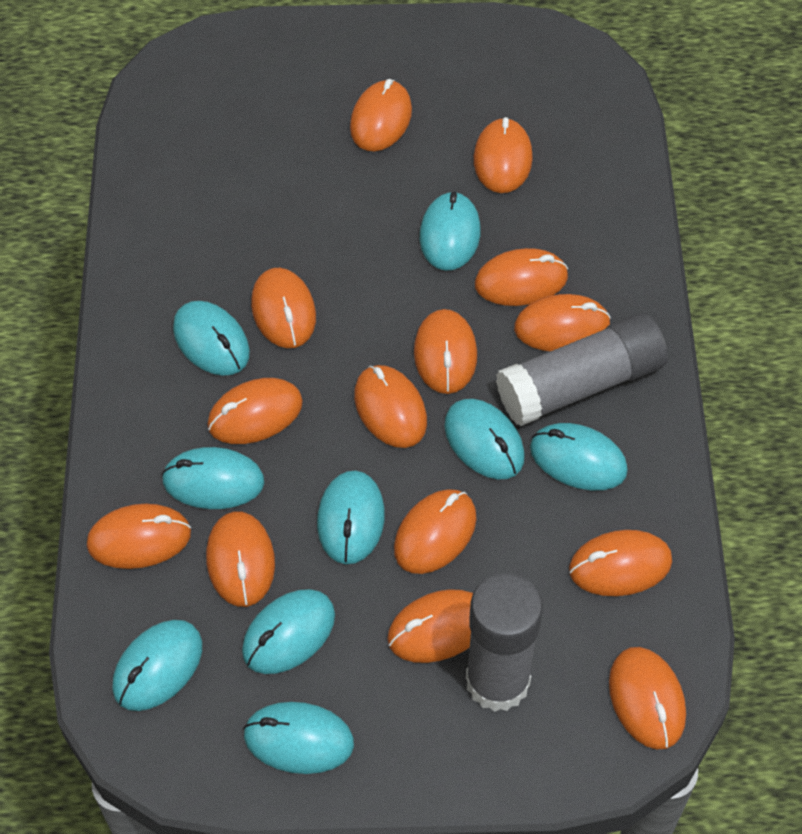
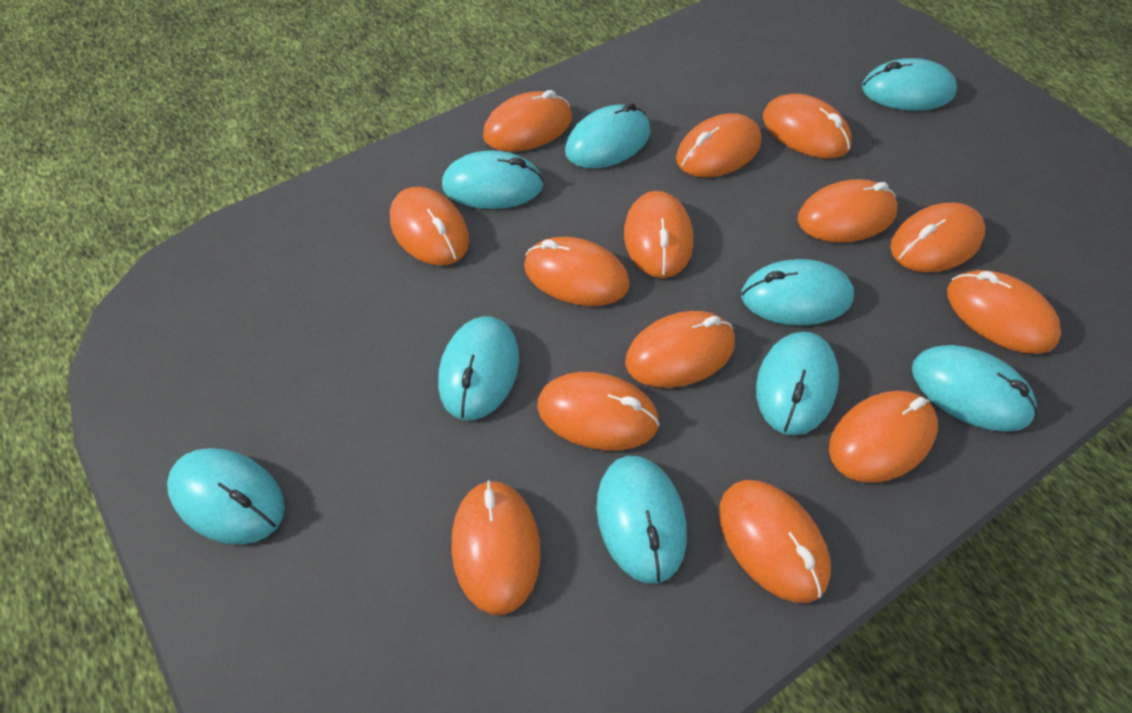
grey glue stick: 2 -> 0

